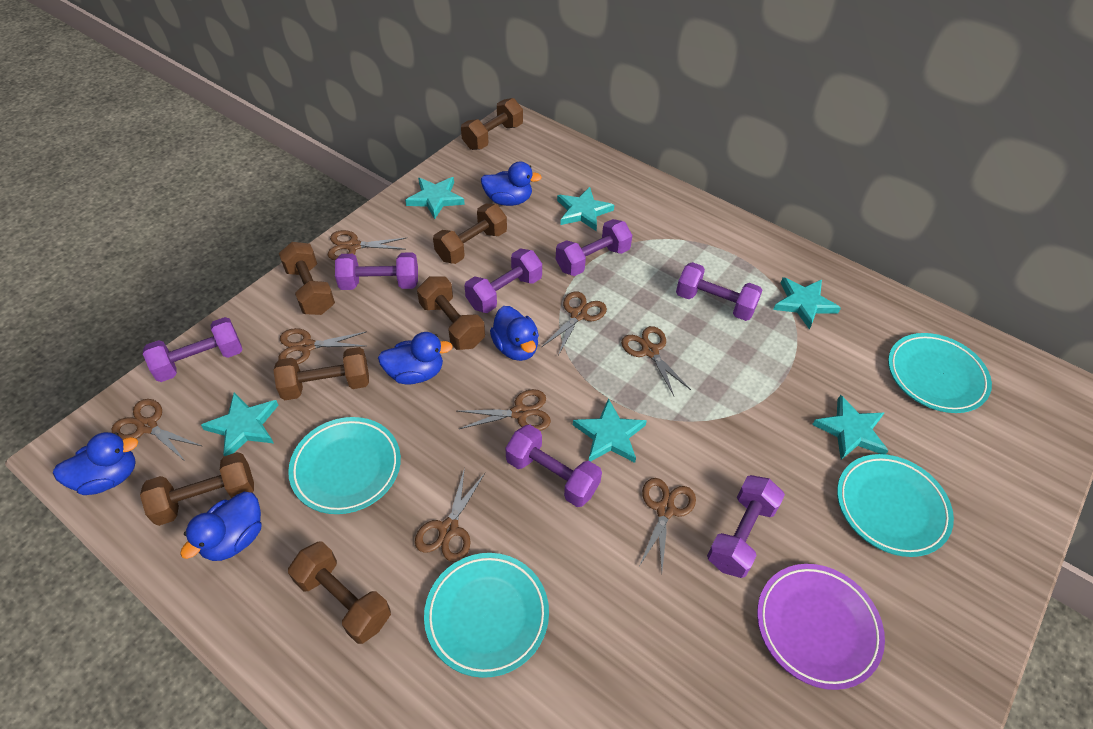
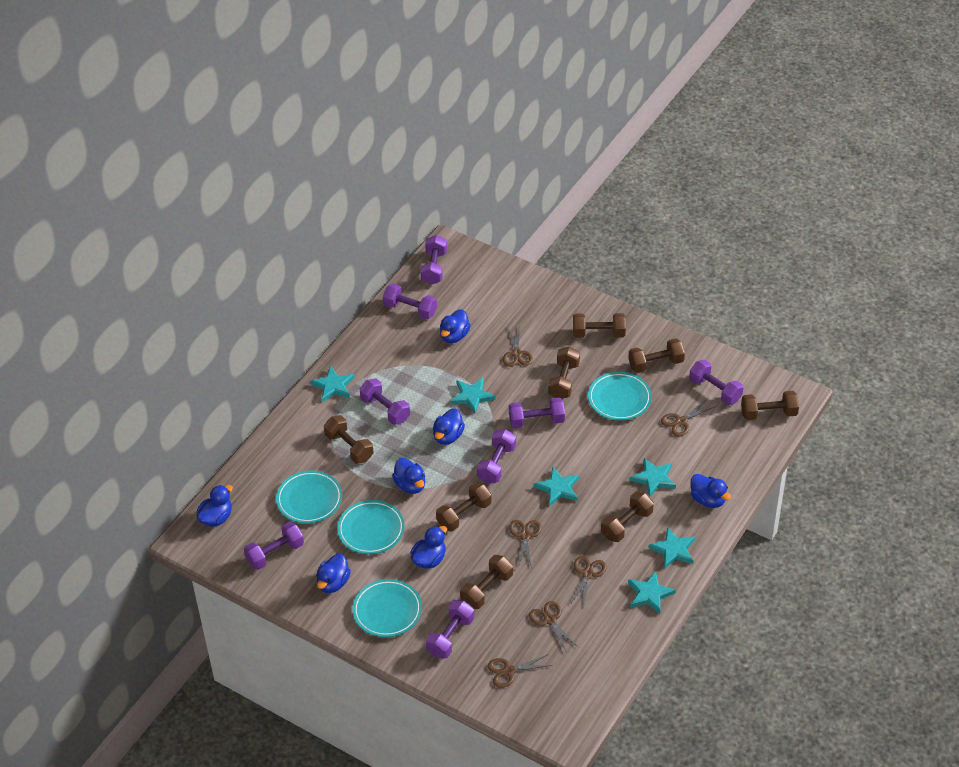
blue duck: 5 -> 7
brown dumbbell: 7 -> 8
brown scissors: 8 -> 6
purple dumbbell: 7 -> 8
purple plate: 1 -> 0

